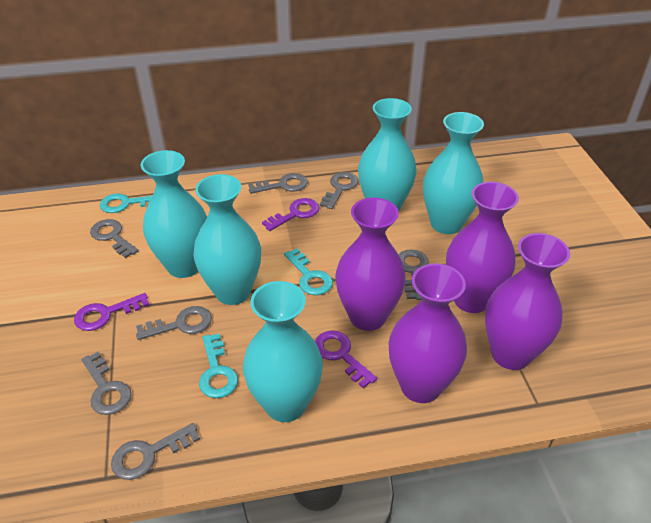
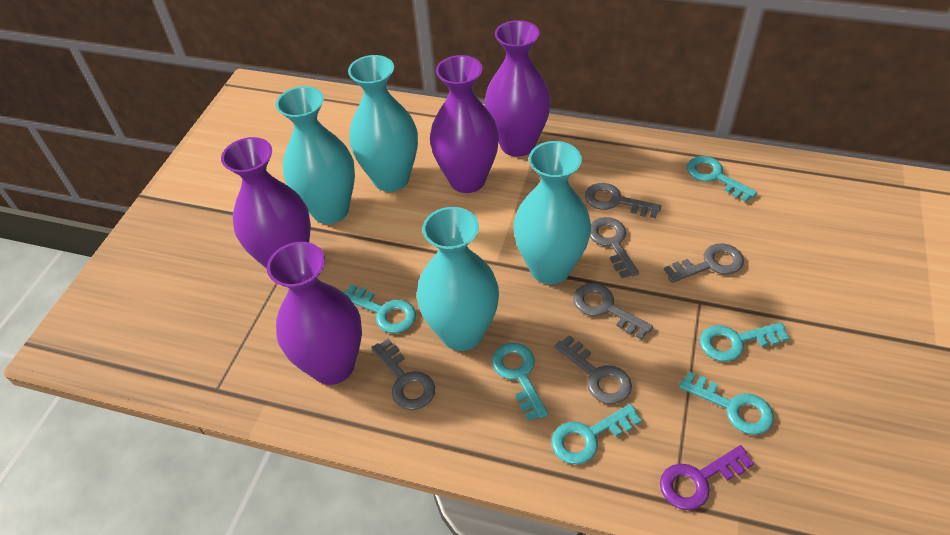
grey key: 7 -> 6
purple key: 3 -> 1
turquoise key: 3 -> 6
turquoise vase: 5 -> 4

